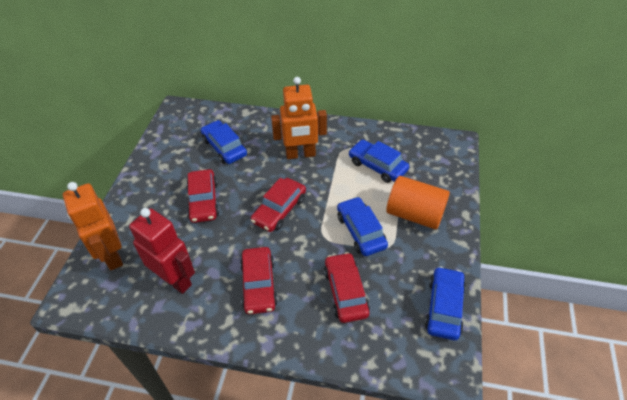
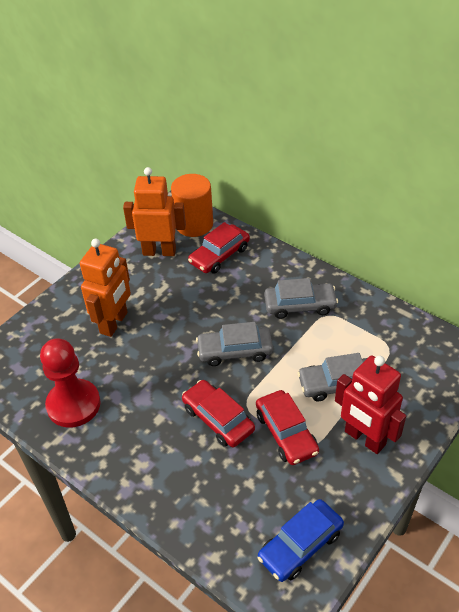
blue car: 4 -> 1
grey car: 0 -> 3
red car: 4 -> 3
red pawn: 0 -> 1

